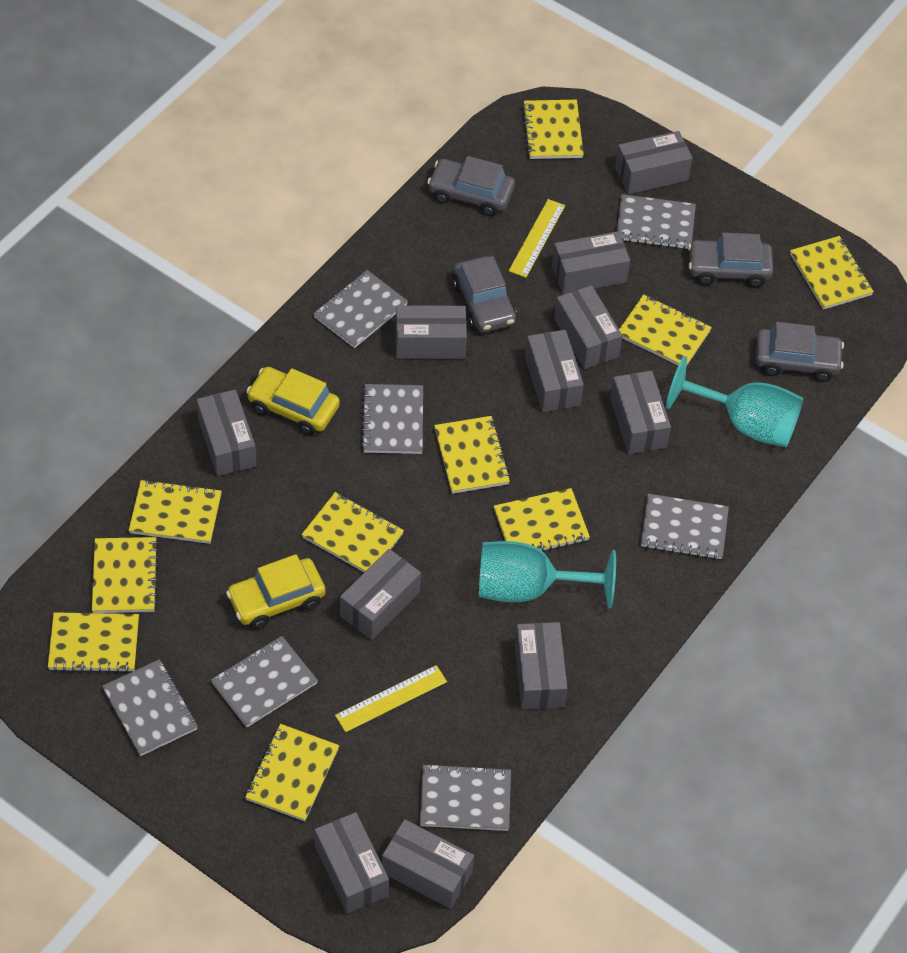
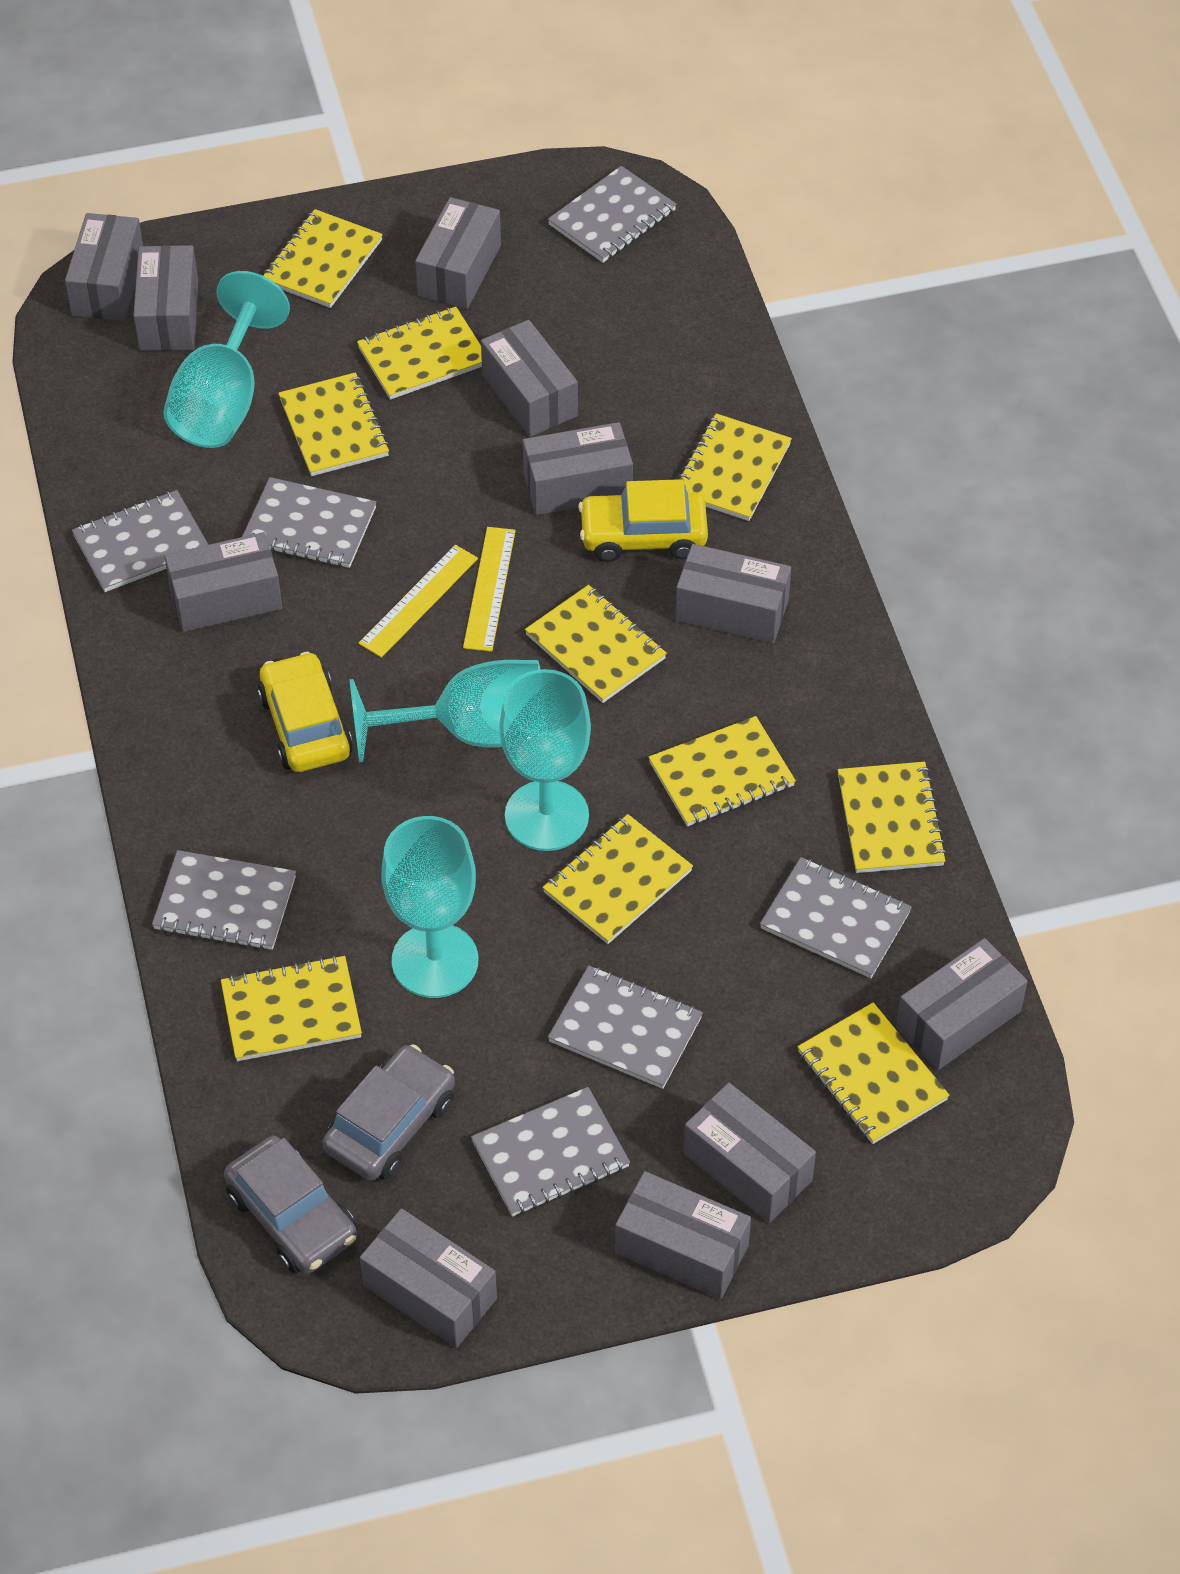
grey car: 4 -> 2
turquoise goblet: 2 -> 4

